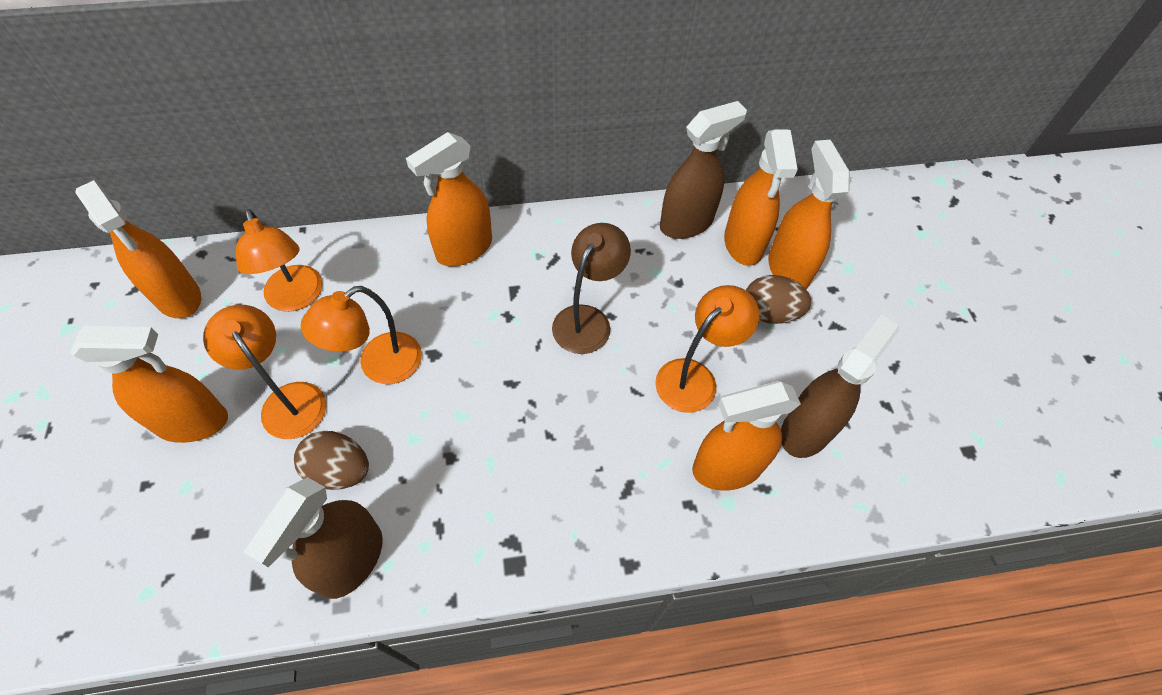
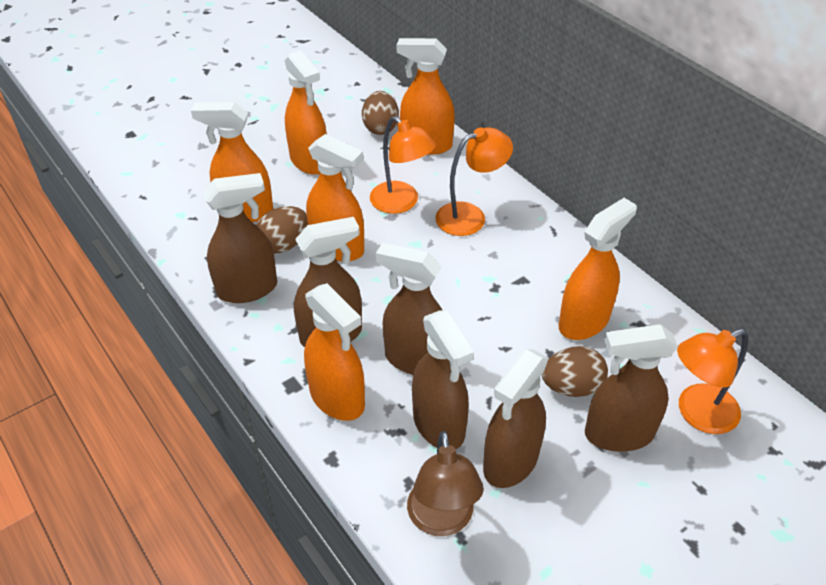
brown egg: 2 -> 3
brown spray bottle: 3 -> 6
orange lamp: 4 -> 3

